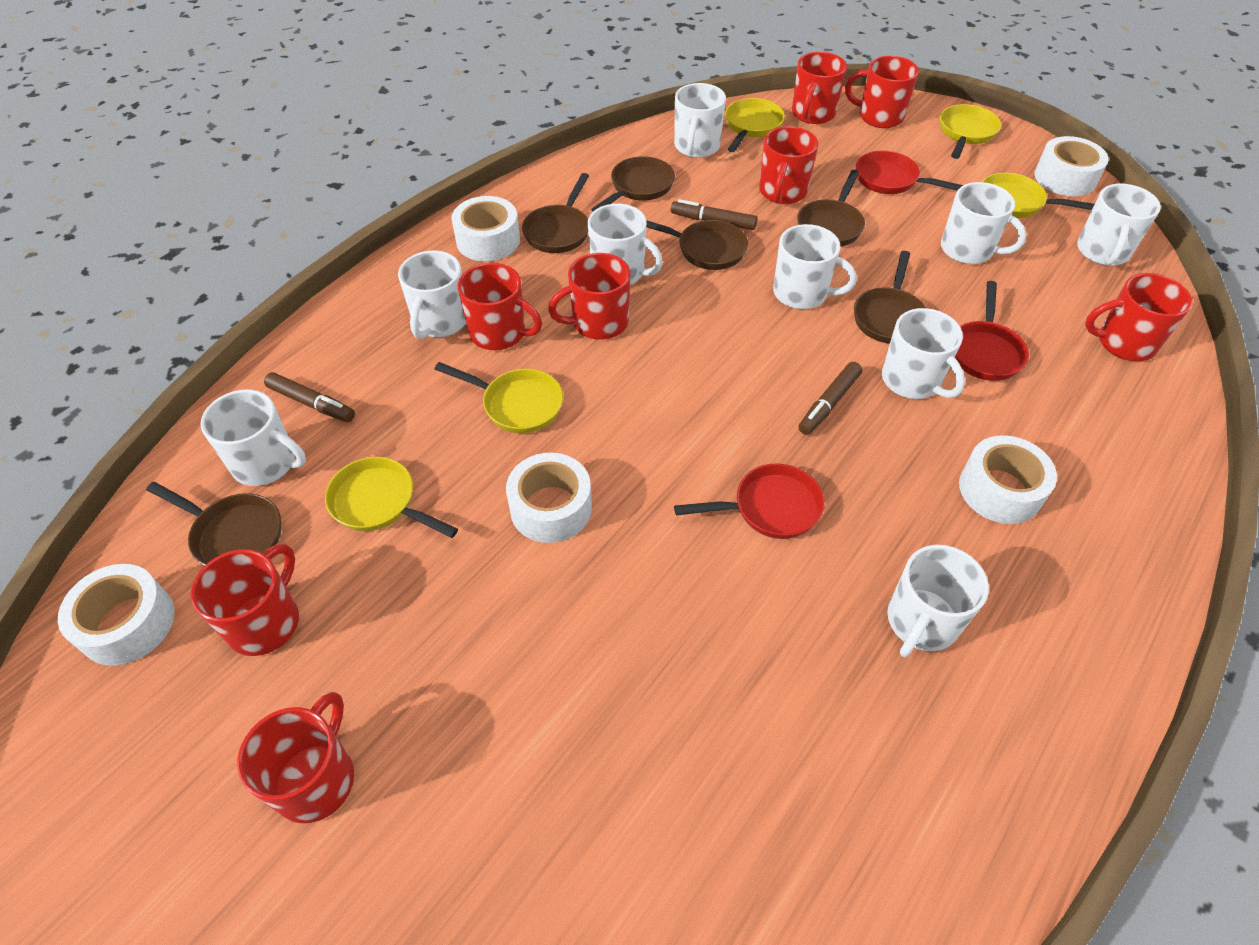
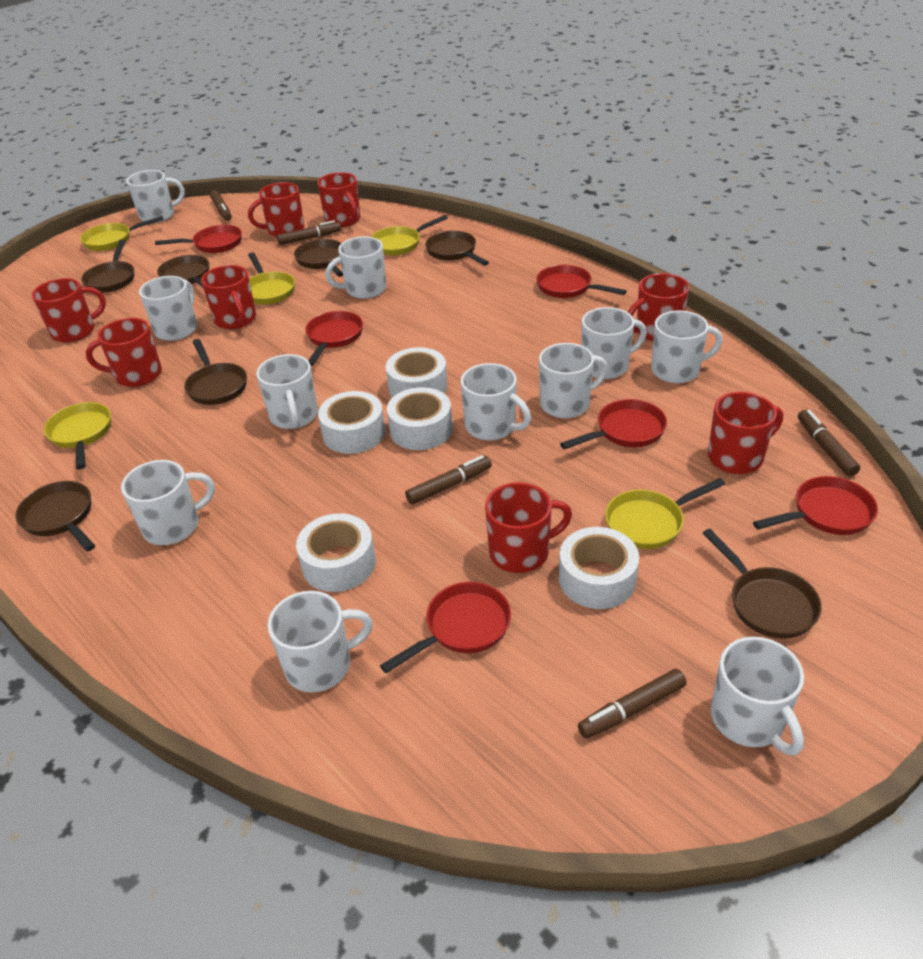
brown marker: 3 -> 5
brown pan: 6 -> 7
red pan: 3 -> 6
white mug: 9 -> 11

